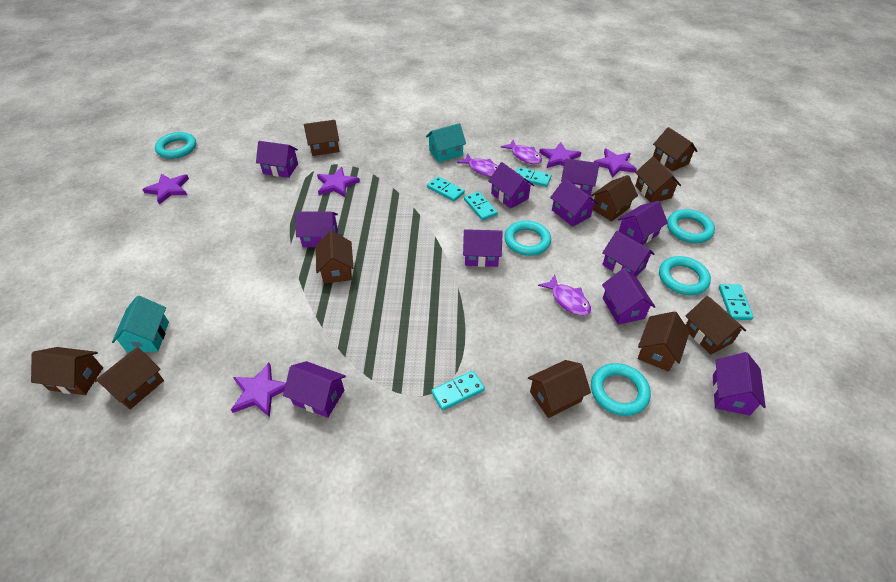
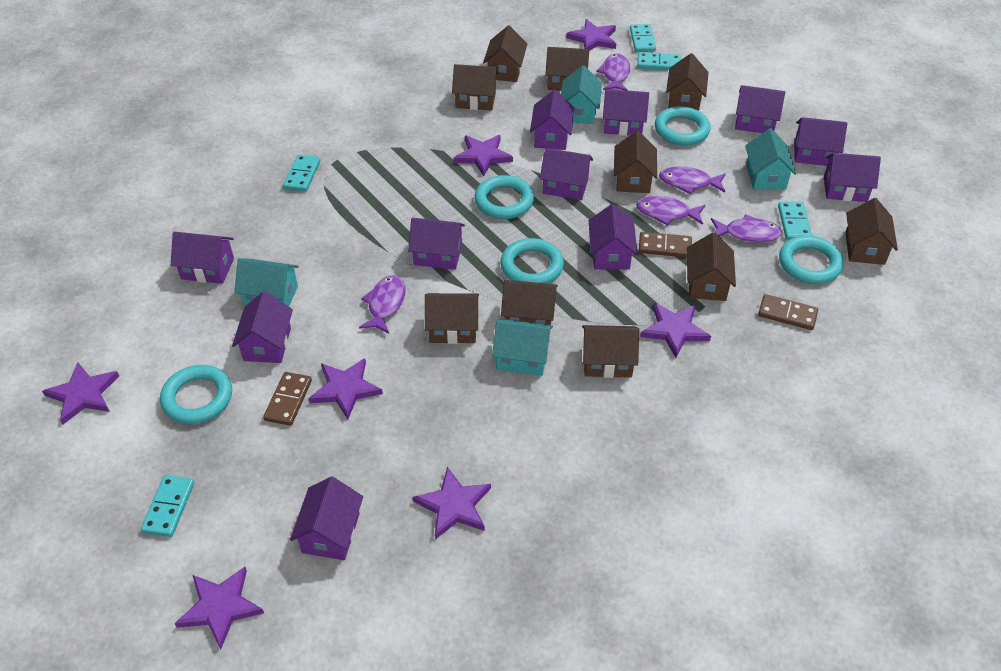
brown domino: 0 -> 3
purple fish: 3 -> 5
purple star: 5 -> 7
turquoise house: 2 -> 4

